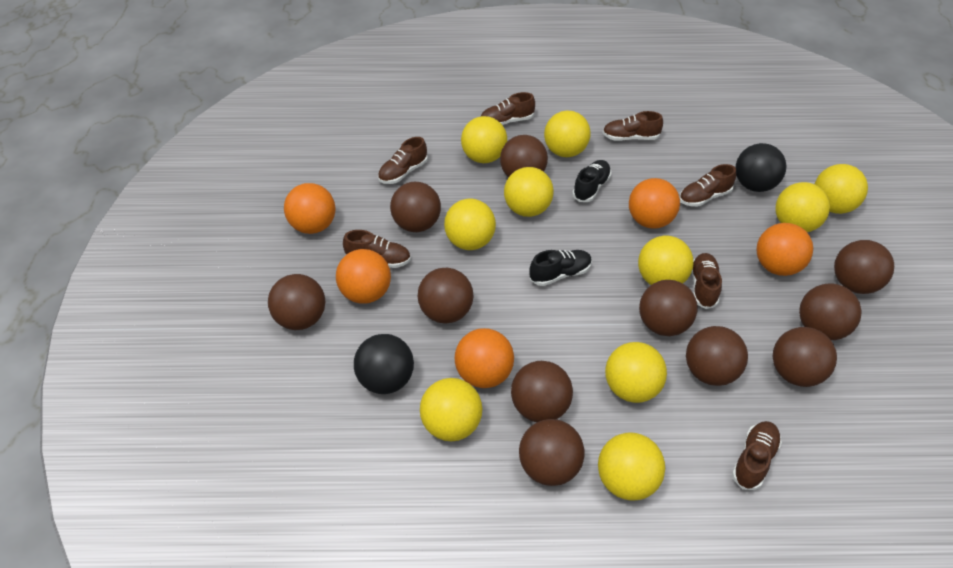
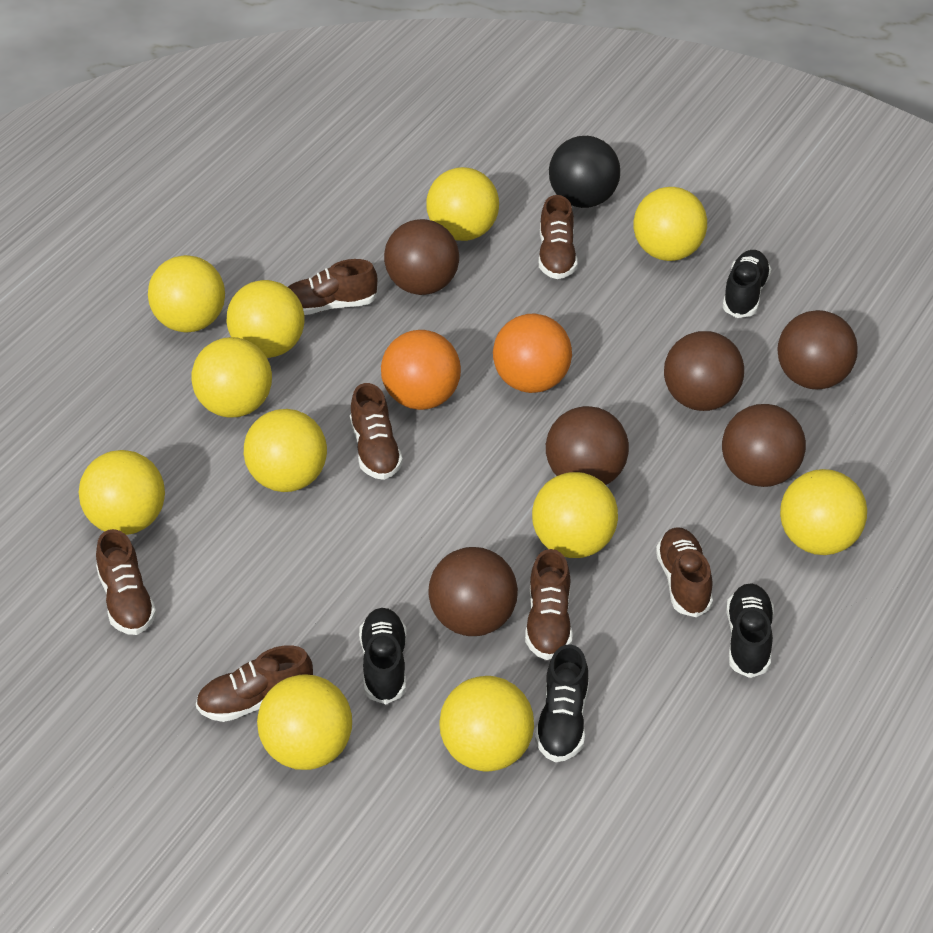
black ball: 2 -> 1
black shoe: 2 -> 4
brown ball: 11 -> 6
orange ball: 5 -> 2
yellow ball: 10 -> 11

